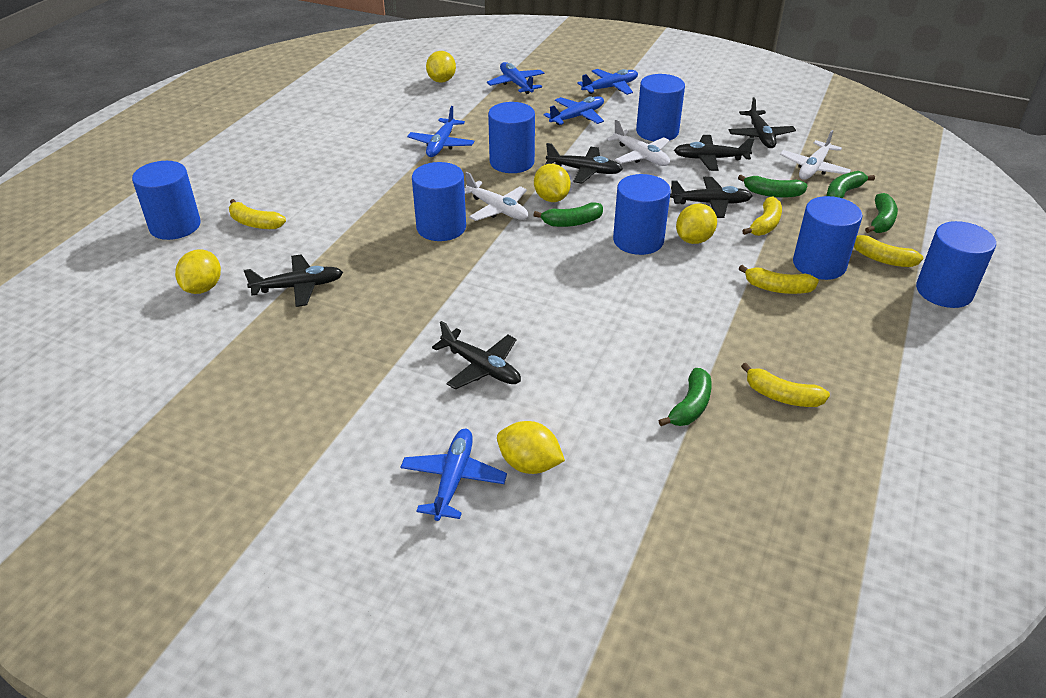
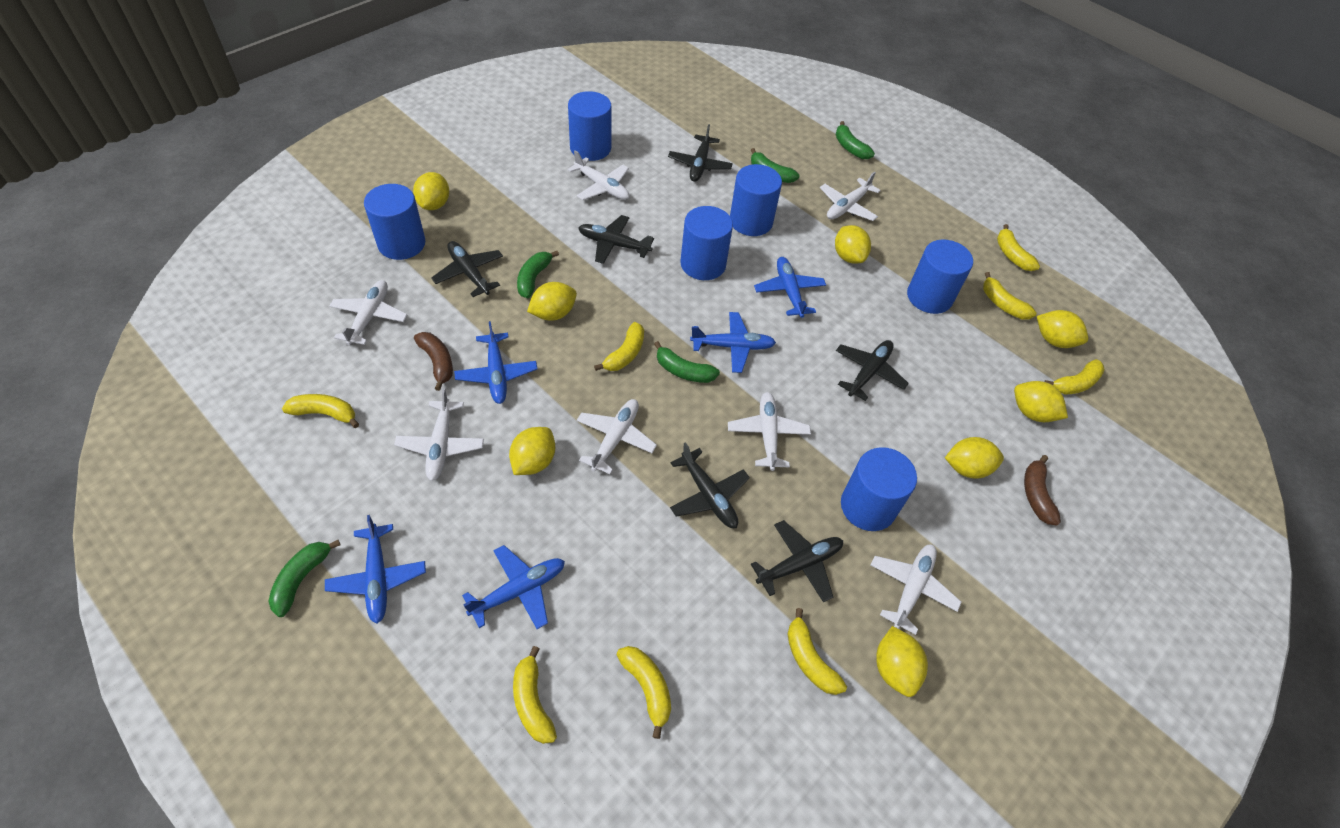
blue cylinder: 7 -> 6
brown banana: 0 -> 2
white plane: 3 -> 7
yellow banana: 5 -> 8
yellow lemon: 5 -> 8

